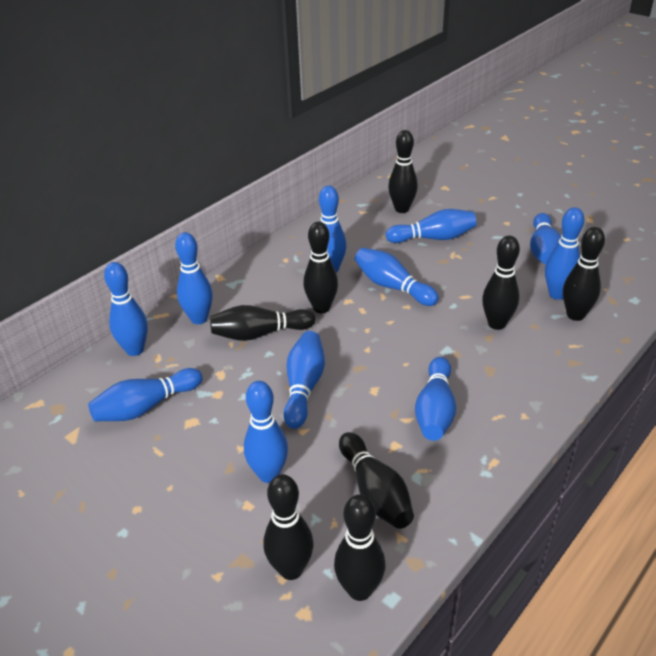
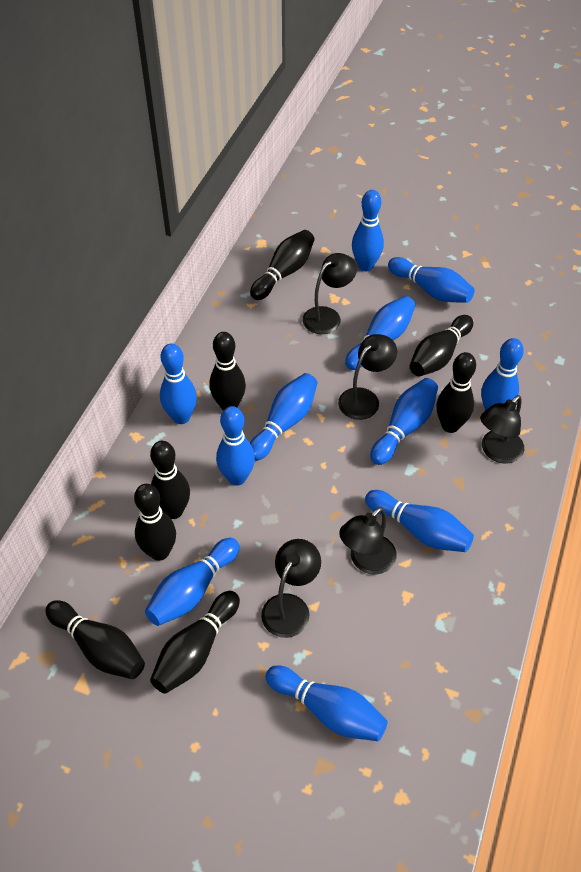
black lamp: 0 -> 5

